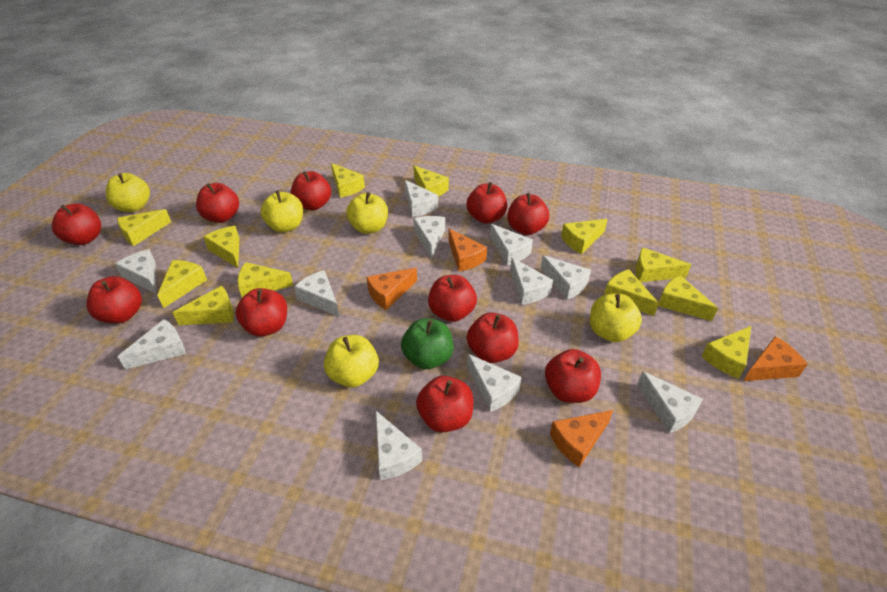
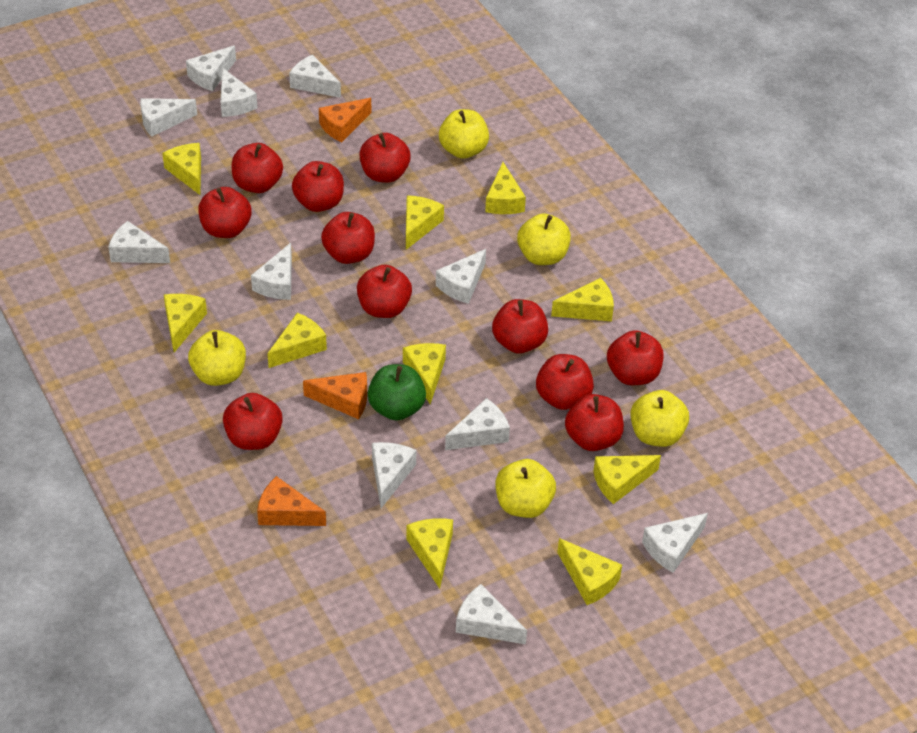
orange cheese: 4 -> 3
yellow cheese: 12 -> 10

